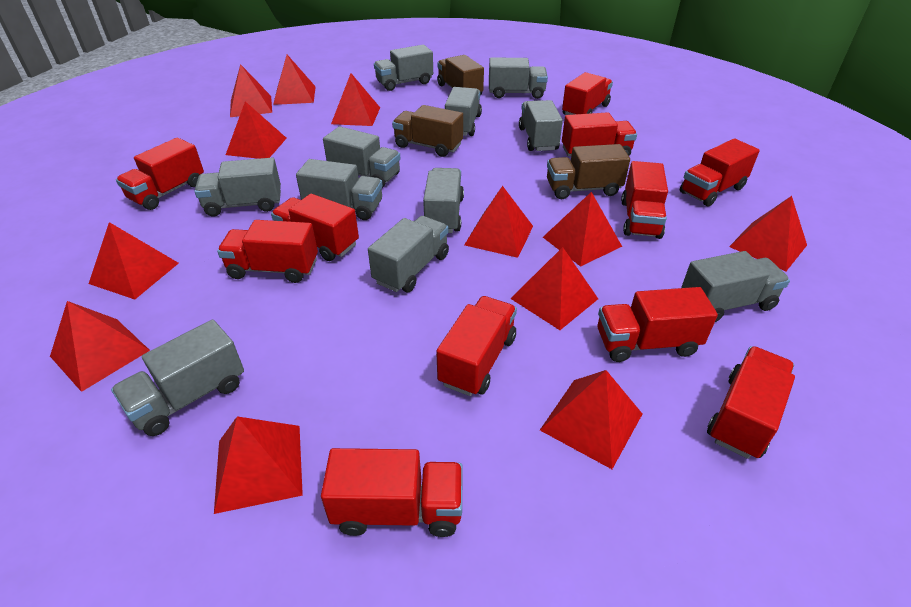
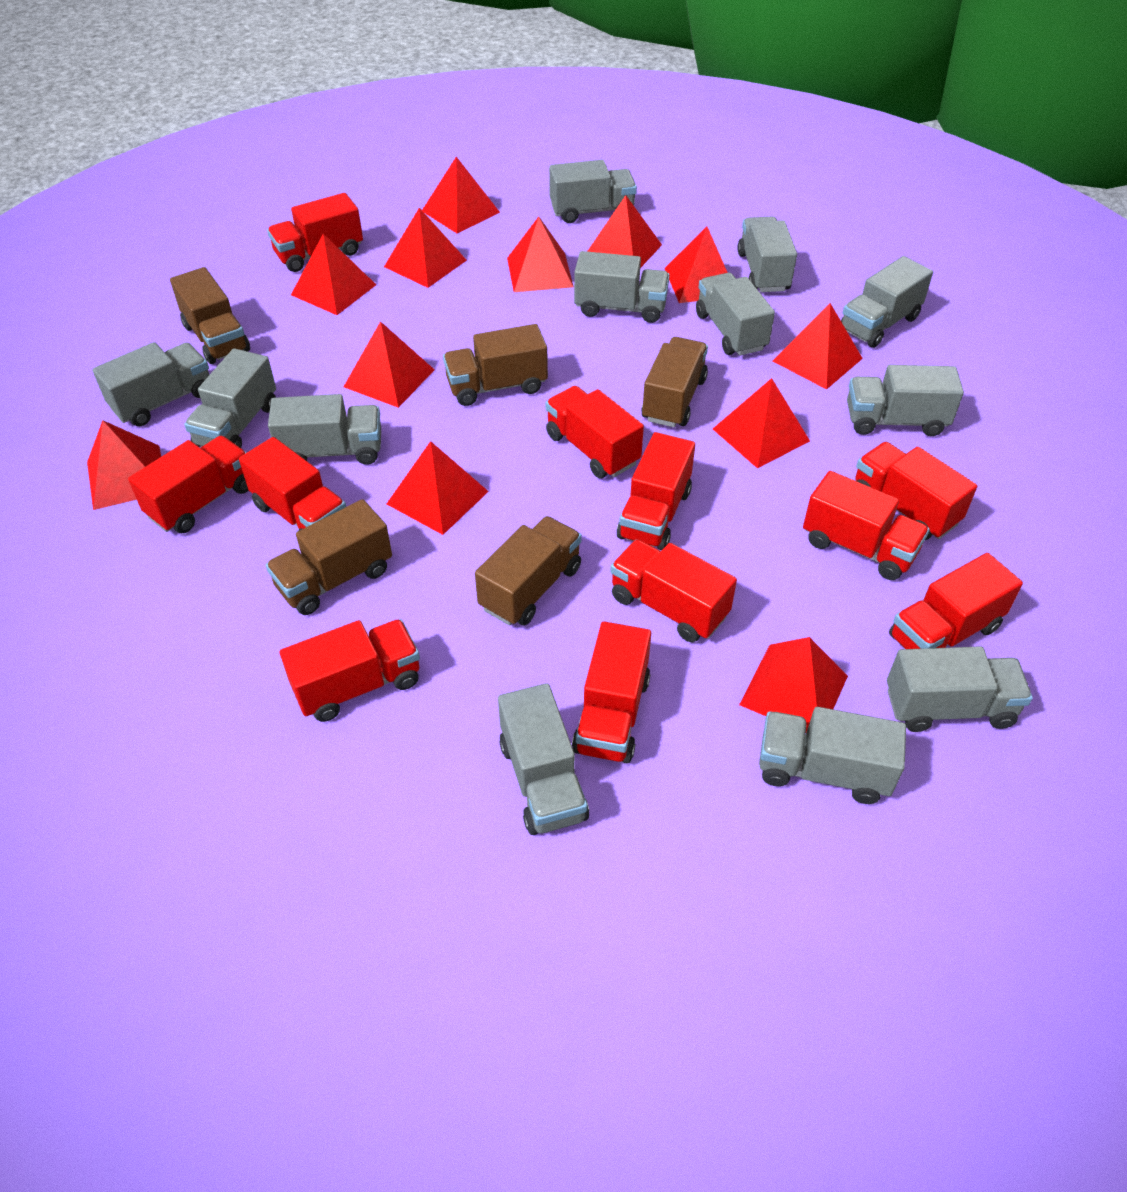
brown truck: 3 -> 5
grey truck: 11 -> 12

